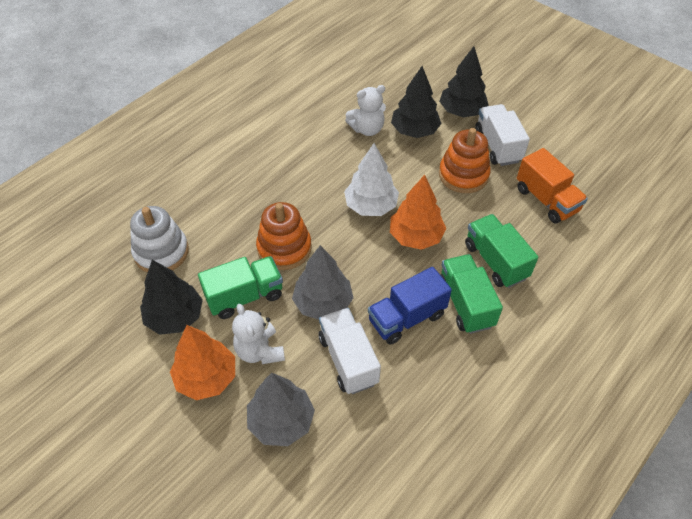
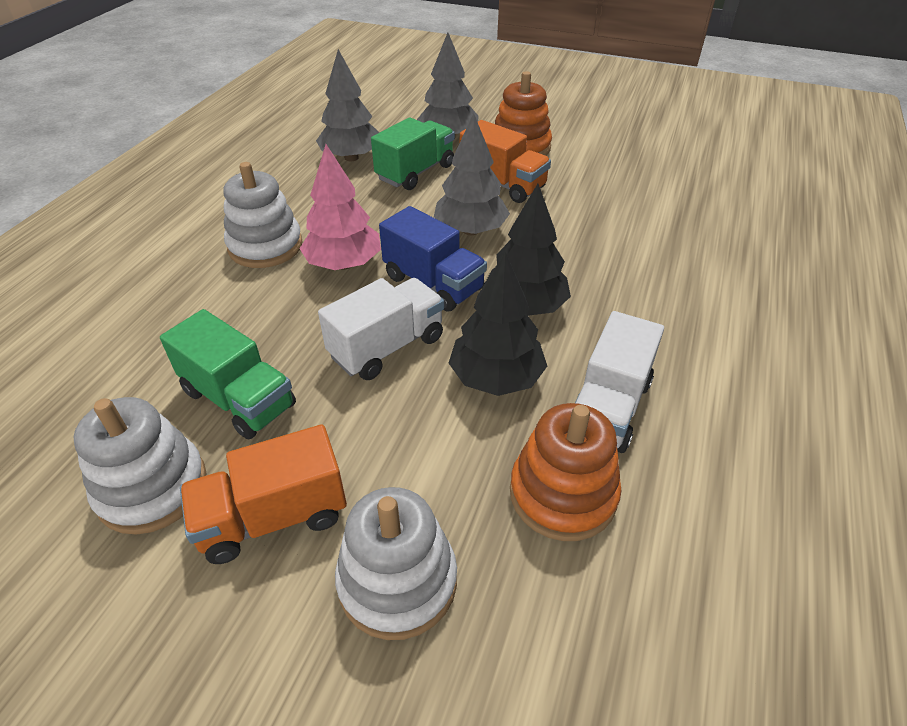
black tree: 3 -> 2
green truck: 3 -> 2
grey tree: 2 -> 3
orange tree: 2 -> 0
orange truck: 1 -> 2
pink tree: 0 -> 1
white stacking toy: 1 -> 3
white teddy bear: 2 -> 0
white tree: 1 -> 0

